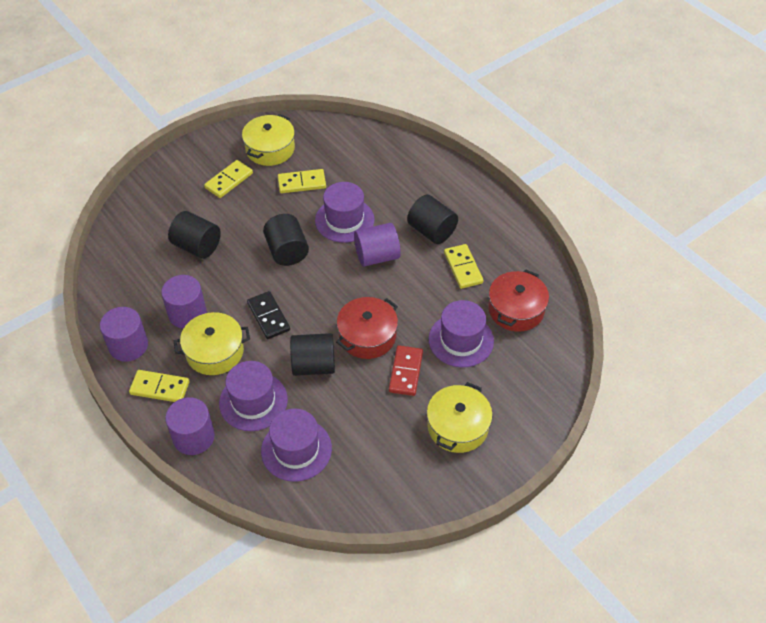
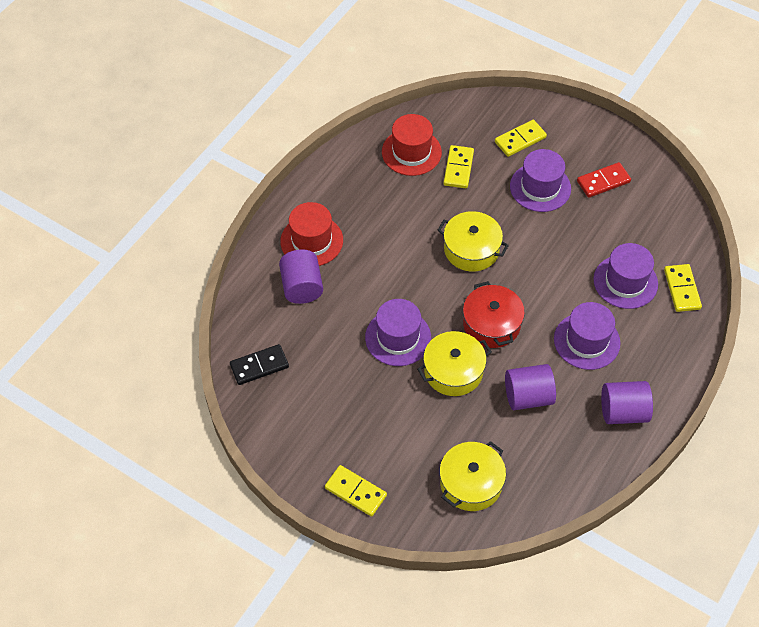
black cylinder: 4 -> 0
purple cylinder: 4 -> 3
red hat: 0 -> 2
red pot: 2 -> 1

